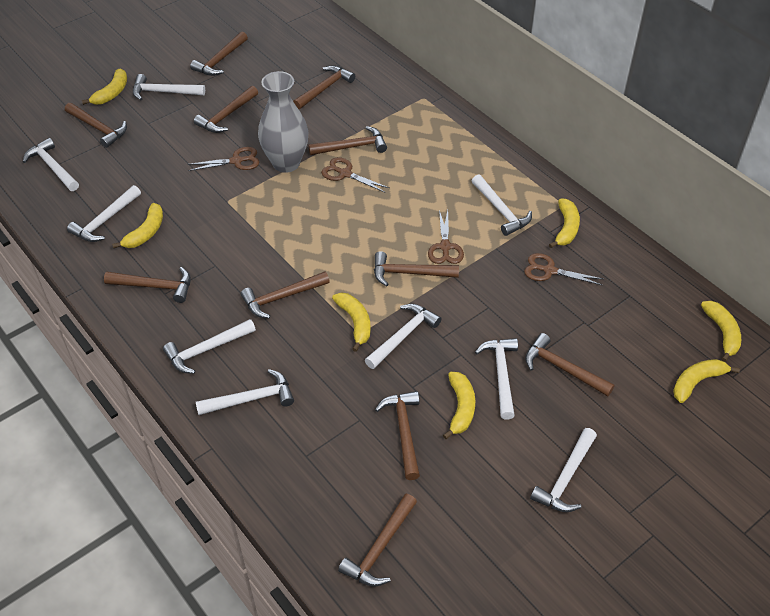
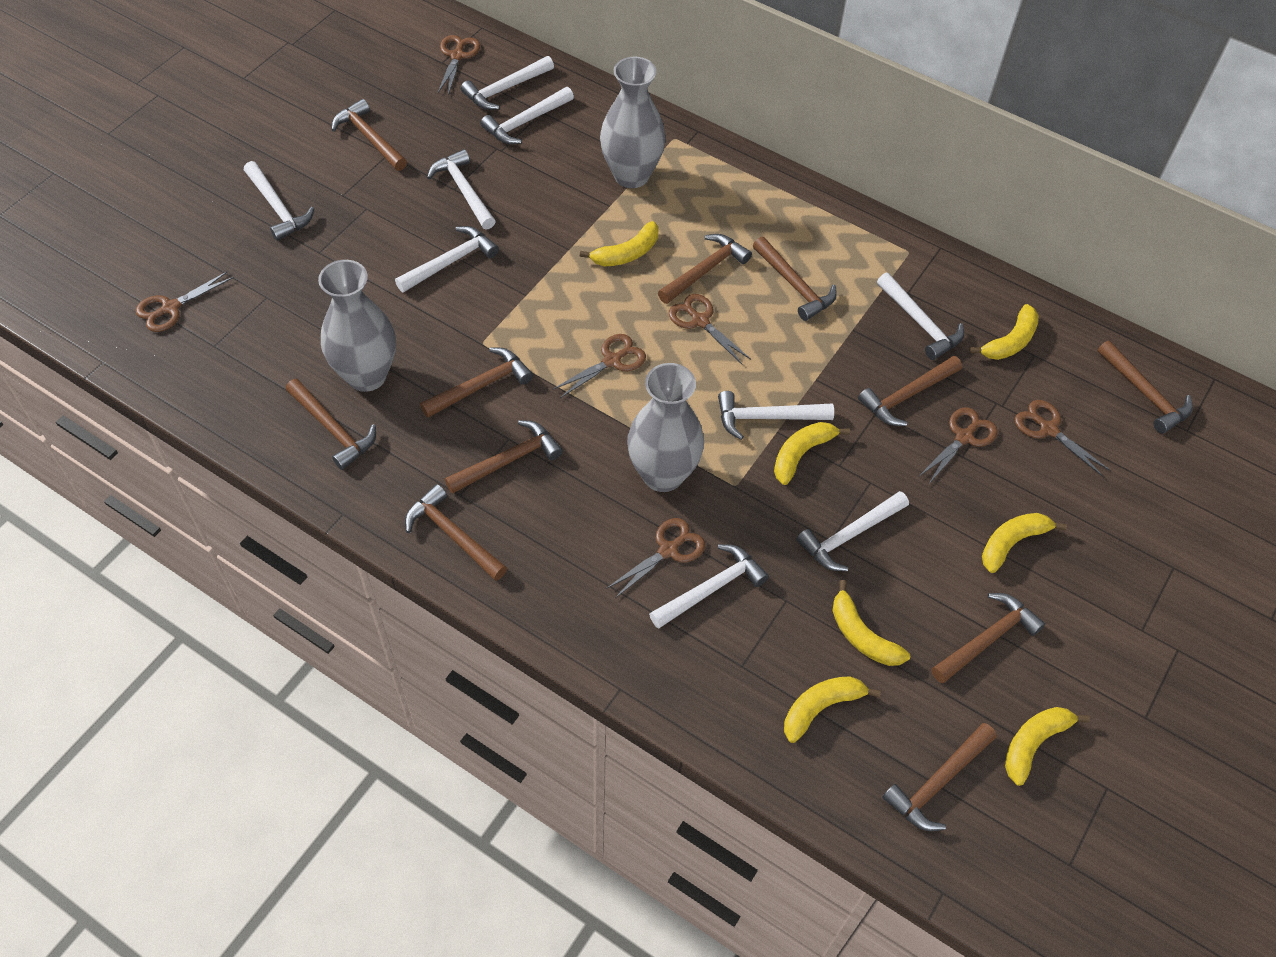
brown scissors: 4 -> 7
grey vase: 1 -> 3

